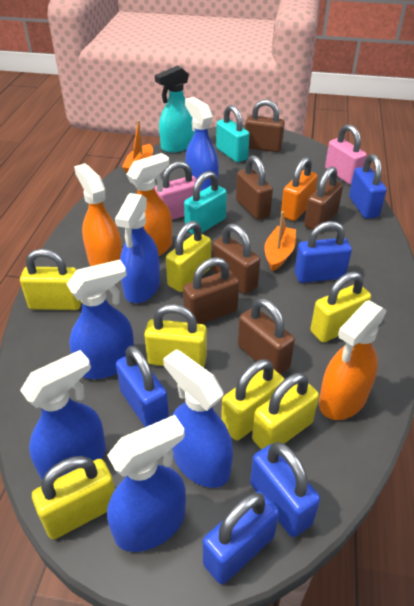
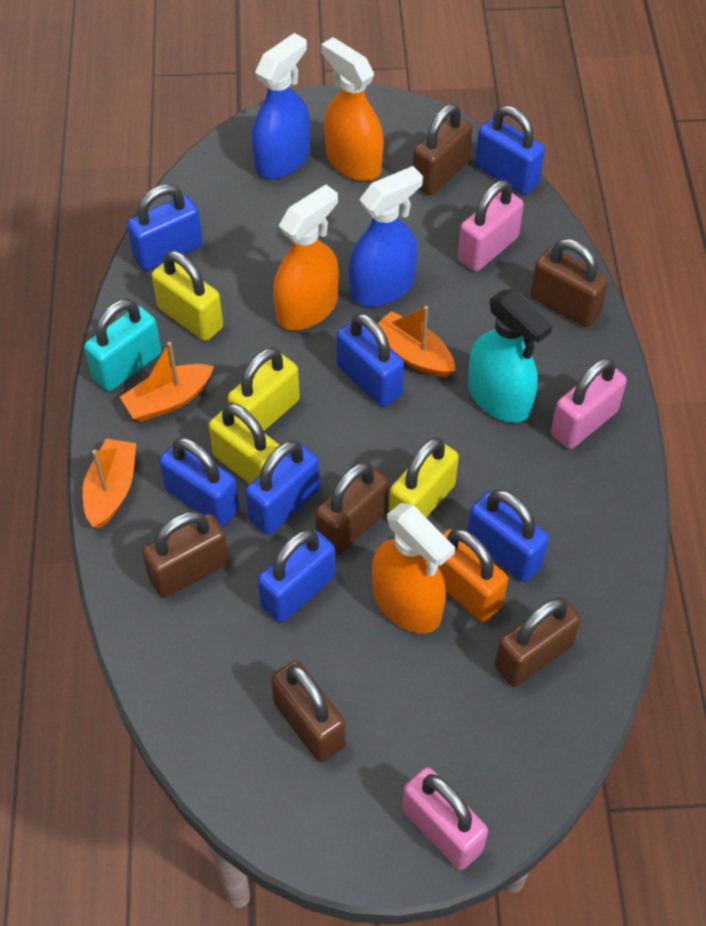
blue padlock: 5 -> 7
blue spray bottle: 6 -> 2
orange boat: 2 -> 3
pink padlock: 2 -> 3
turquoise padlock: 2 -> 1
yellow padlock: 7 -> 4

